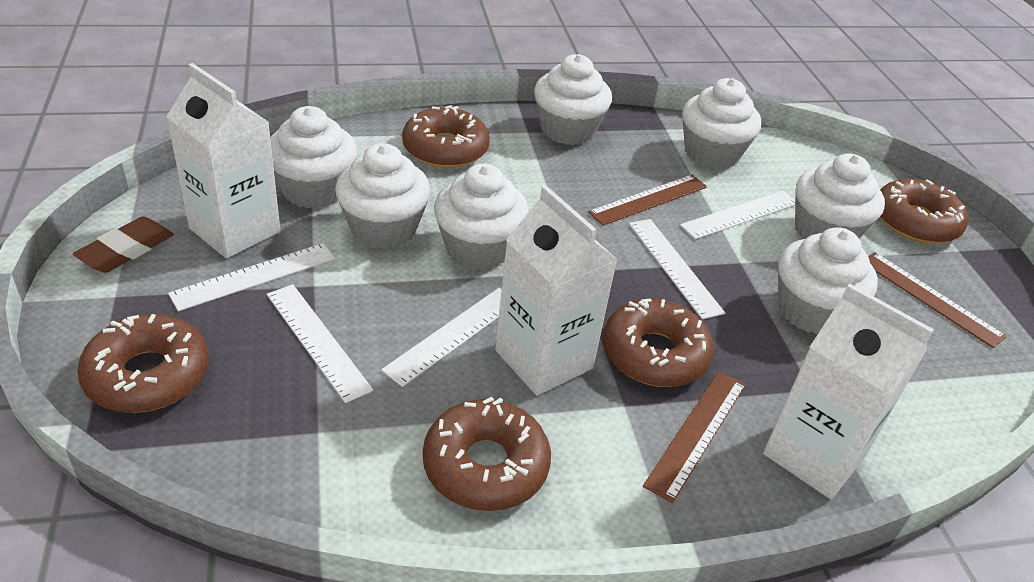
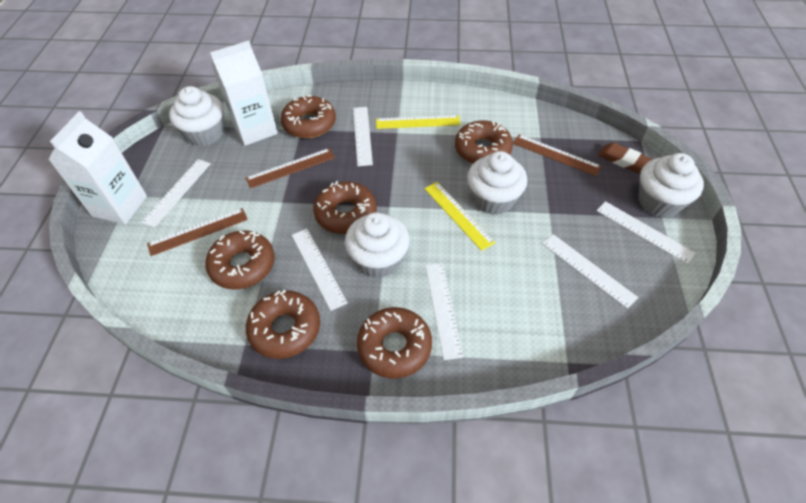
brown donut: 5 -> 6
white carton: 3 -> 2
white cupcake: 7 -> 4
white ruler: 5 -> 6
yellow ruler: 0 -> 2

